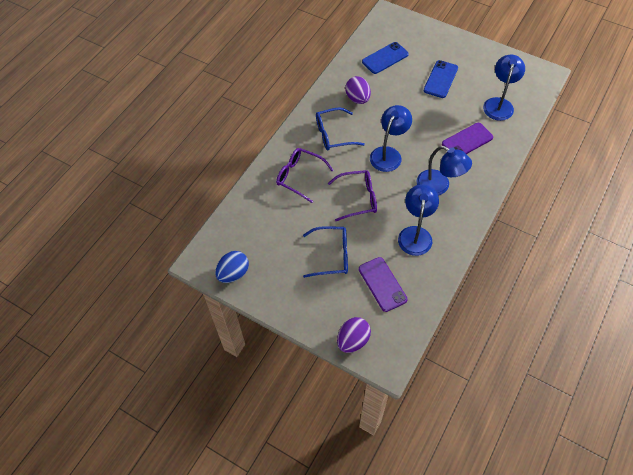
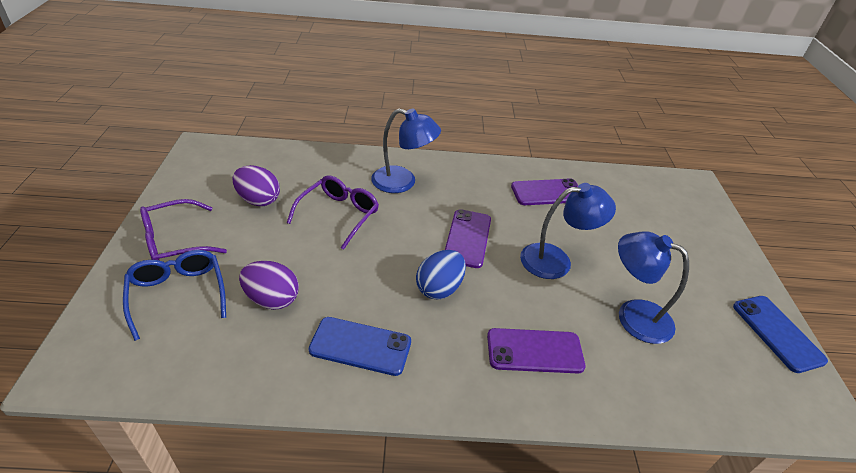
blue glasses: 2 -> 1
blue lamp: 4 -> 3
purple phone: 2 -> 3

